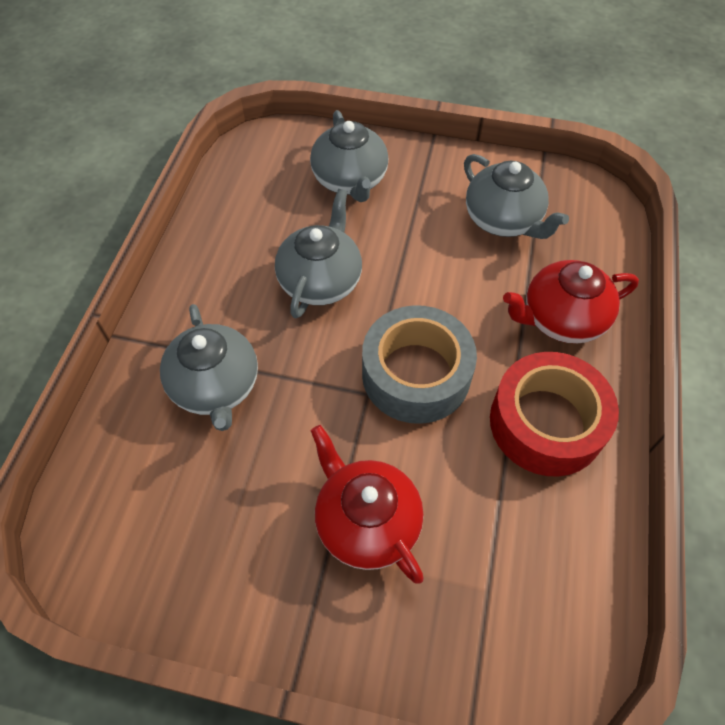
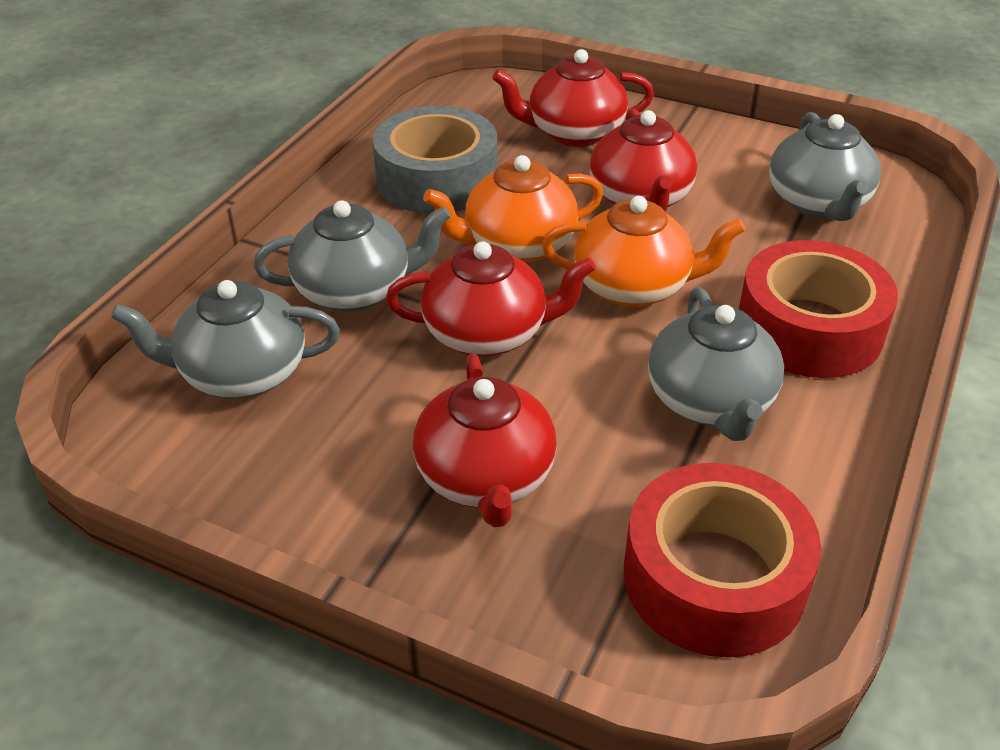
orange teapot: 0 -> 2
red tape: 1 -> 2
red teapot: 2 -> 4

